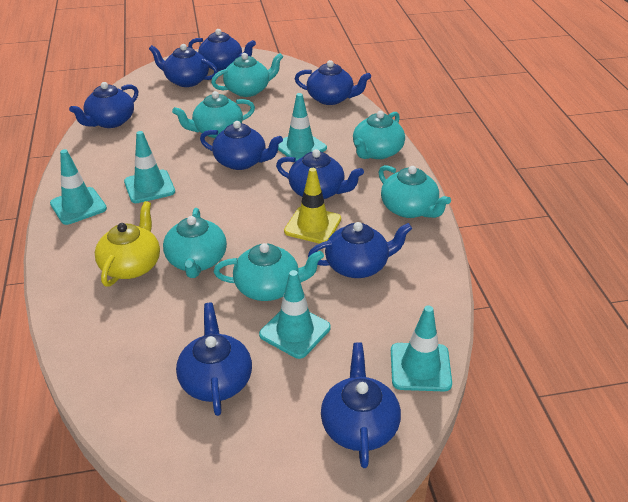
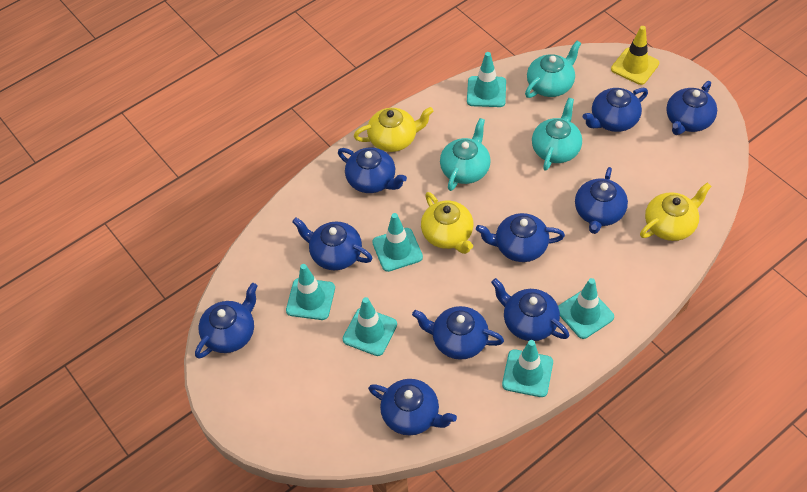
blue teapot: 9 -> 10
turquoise teapot: 6 -> 3
turquoise traffic cone: 5 -> 6
yellow teapot: 1 -> 3

